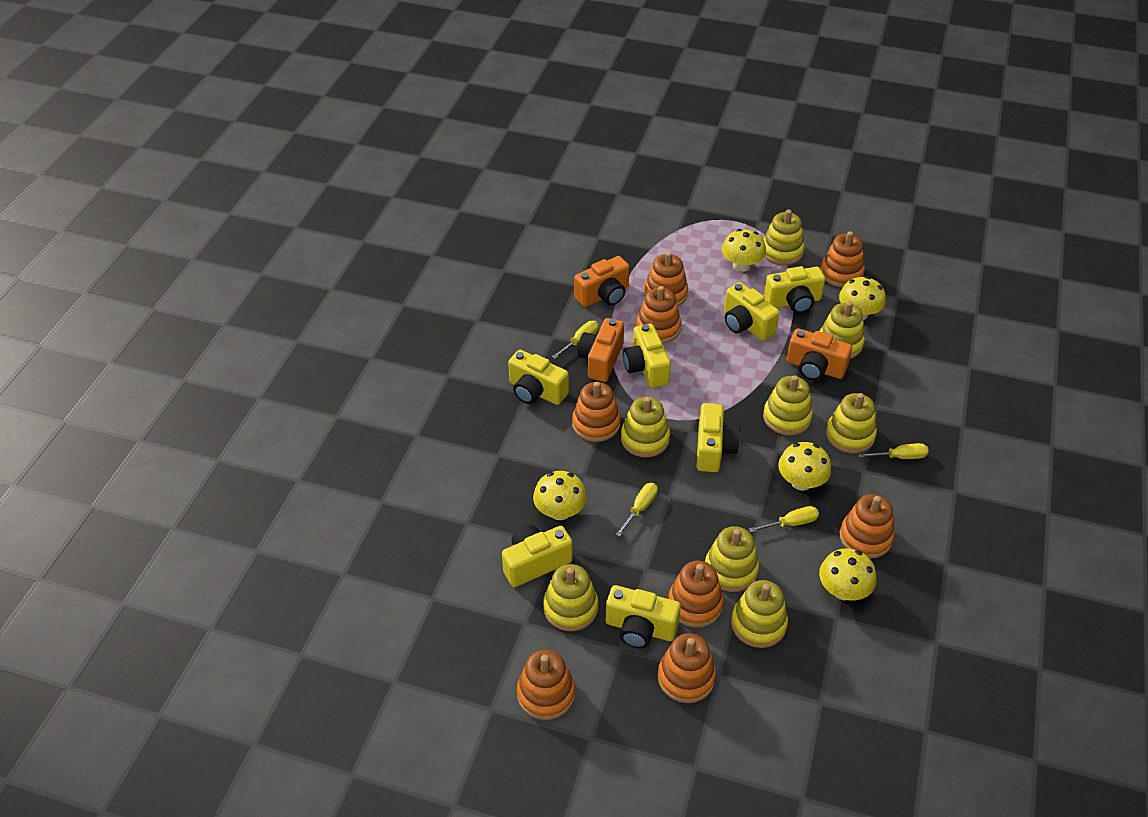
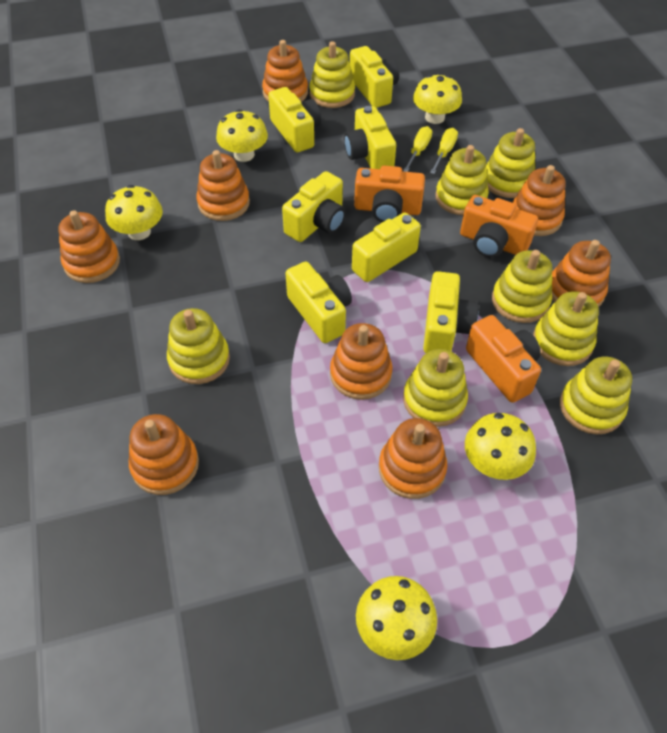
yellow screwdriver: 4 -> 2

